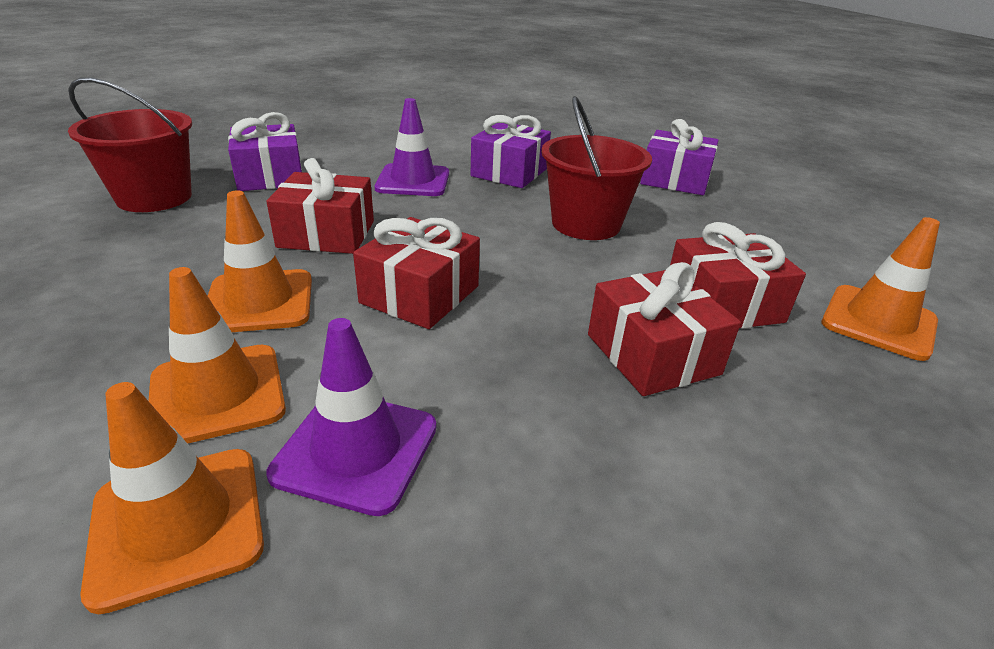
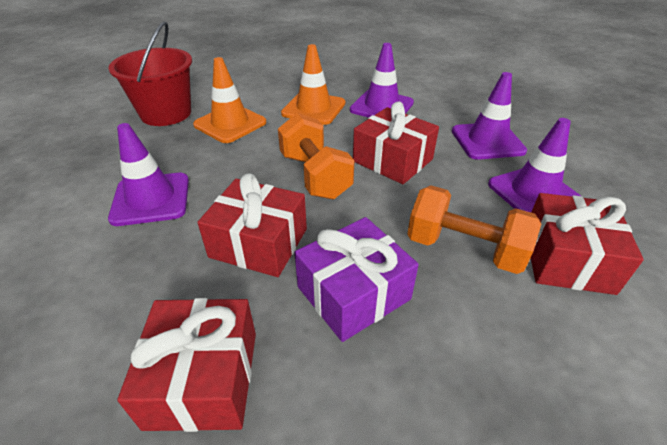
orange dumbbell: 0 -> 2
orange traffic cone: 4 -> 2
purple gift: 3 -> 1
purple traffic cone: 2 -> 4
red bucket: 2 -> 1

